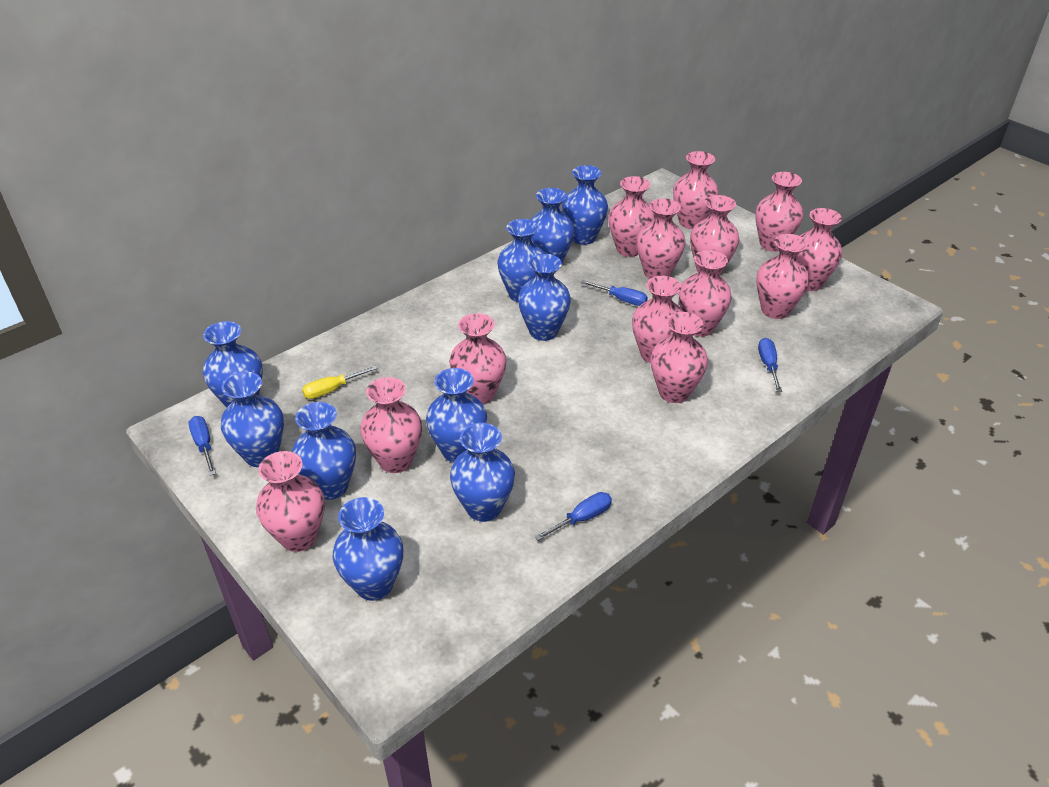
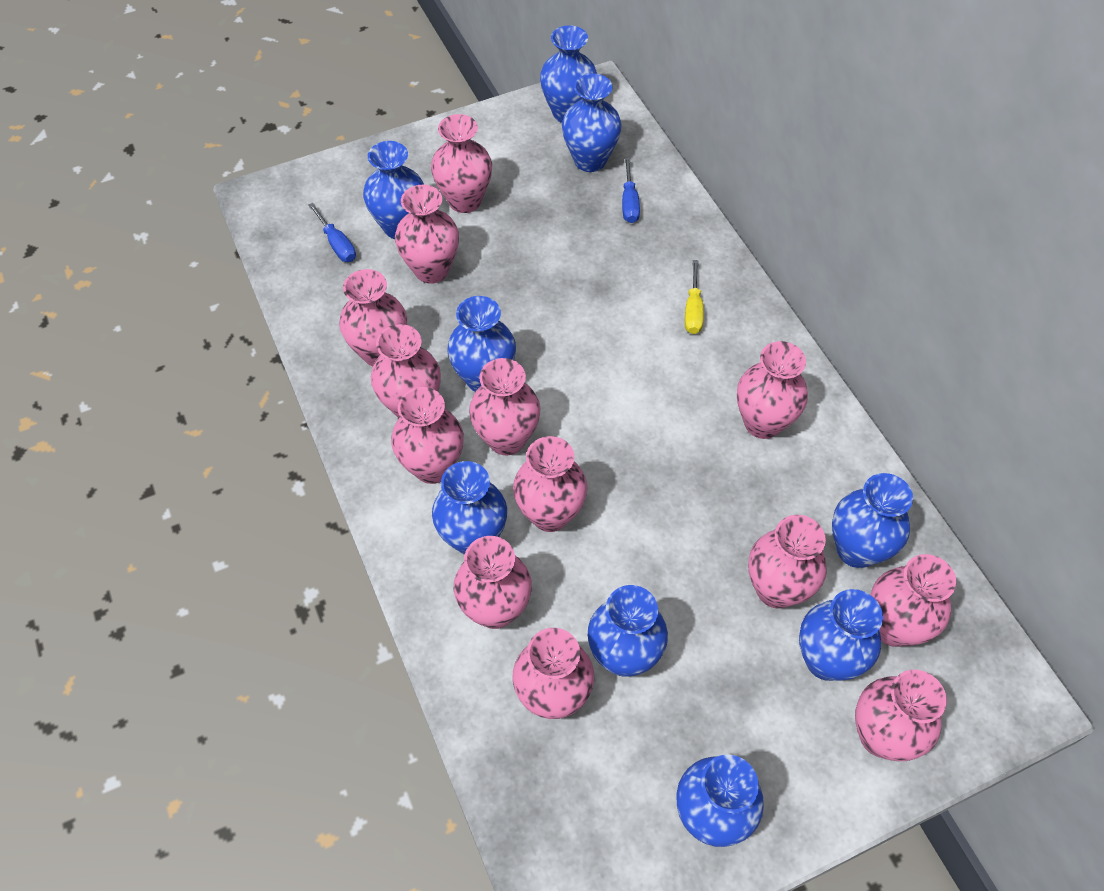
blue screwdriver: 4 -> 2
blue vase: 10 -> 9

